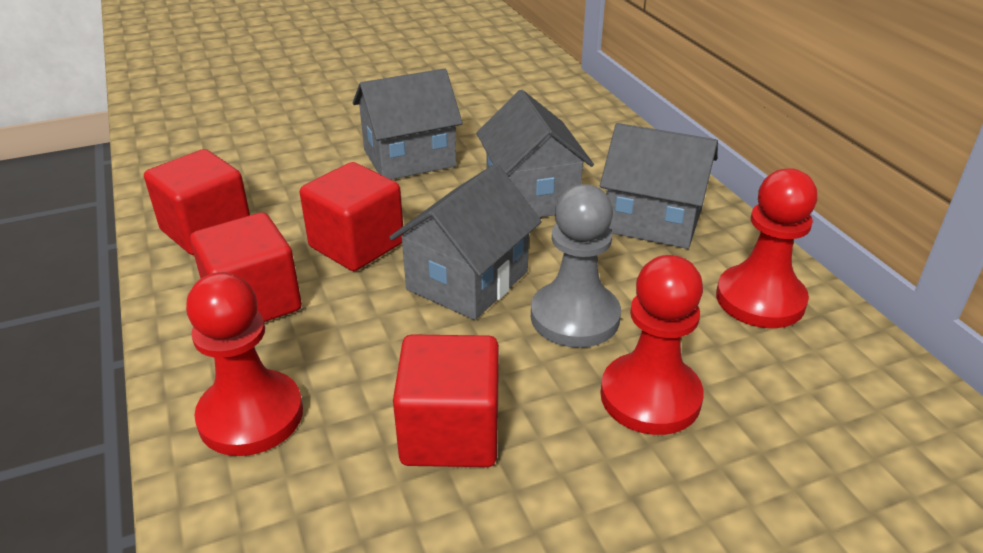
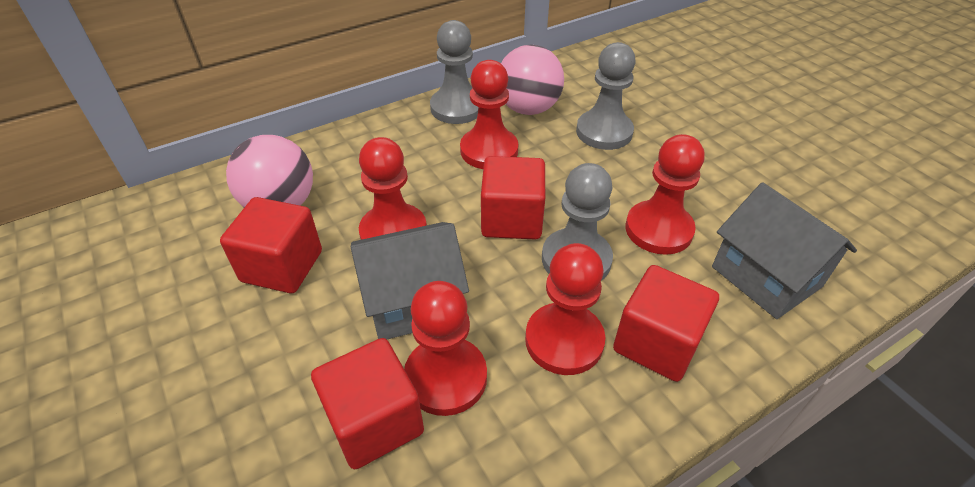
grey house: 4 -> 2
grey pawn: 1 -> 3
pink ball: 0 -> 2
red pawn: 3 -> 5

